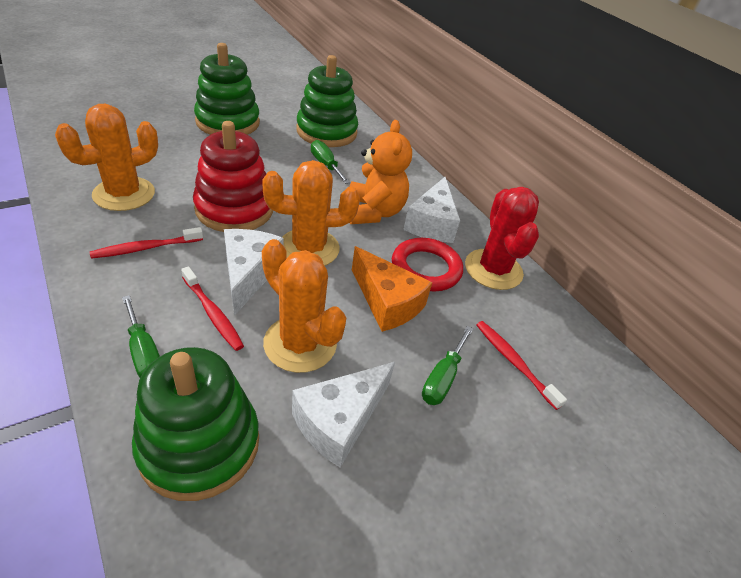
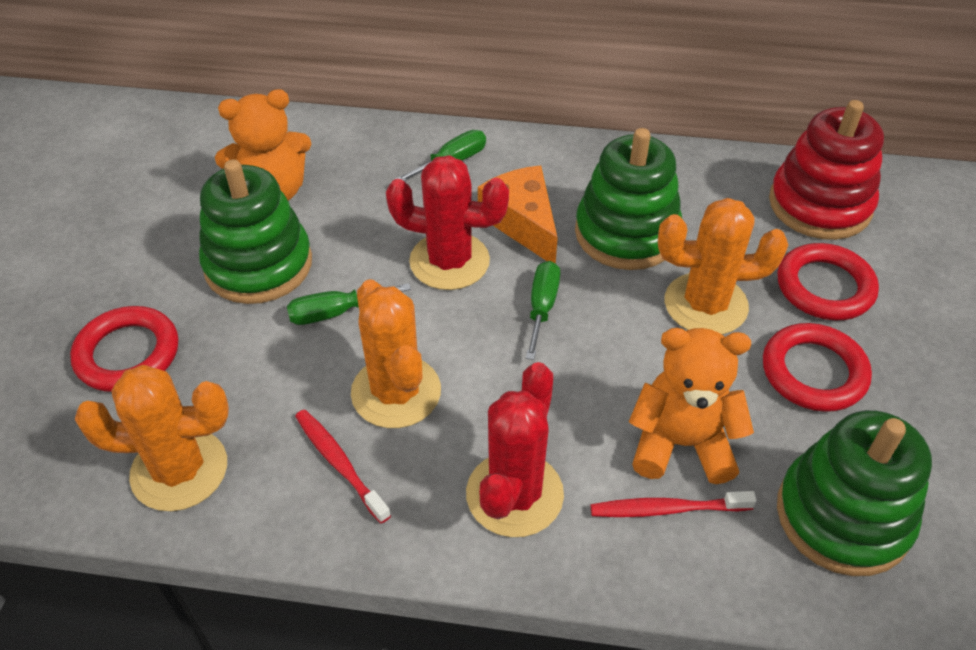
orange teddy bear: 1 -> 2
red cactus: 1 -> 2
red ring: 1 -> 3
red toothbrush: 3 -> 2
white cheese: 3 -> 0

